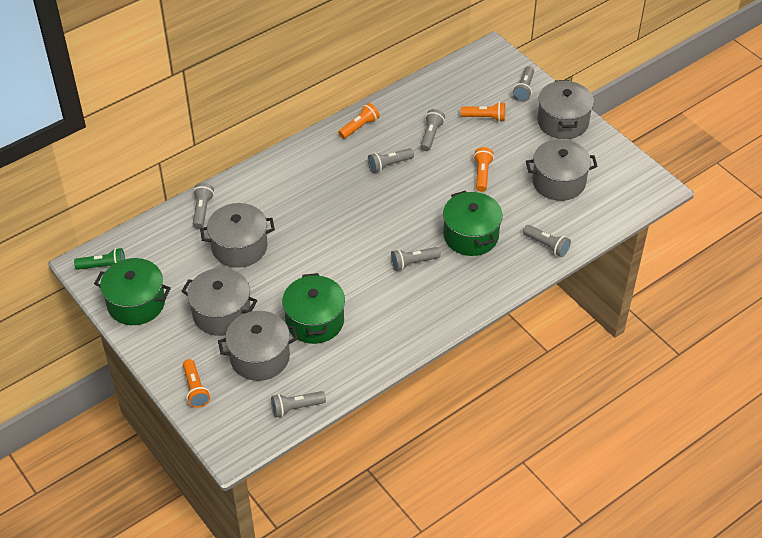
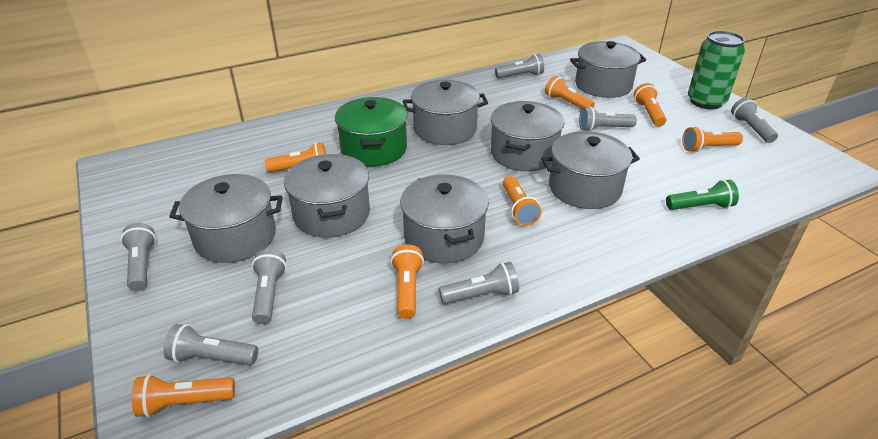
green can: 0 -> 1
green pot: 3 -> 1
grey pot: 5 -> 7
orange flashlight: 4 -> 7

